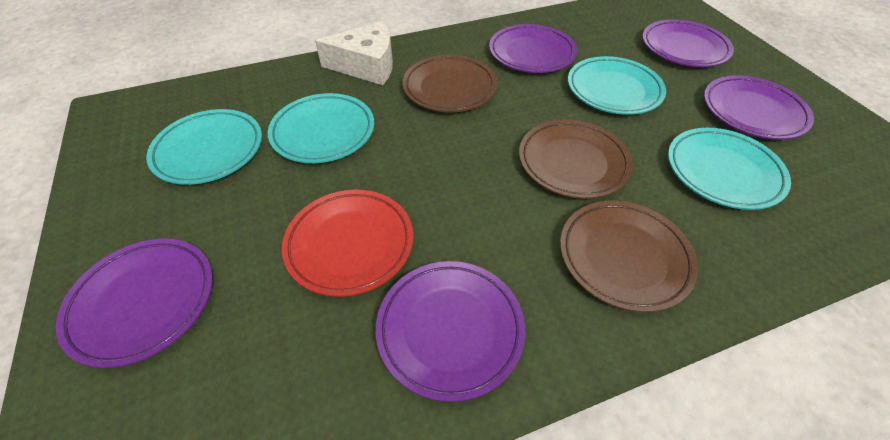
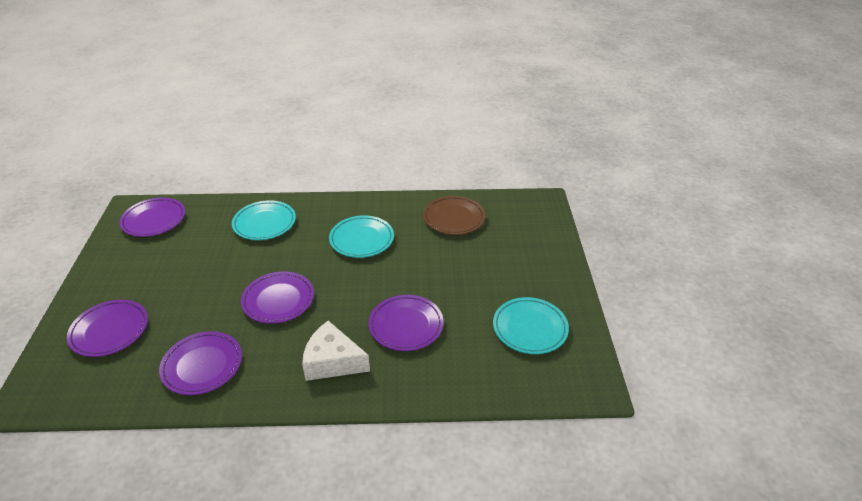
brown plate: 3 -> 1
red plate: 1 -> 0
turquoise plate: 4 -> 3

